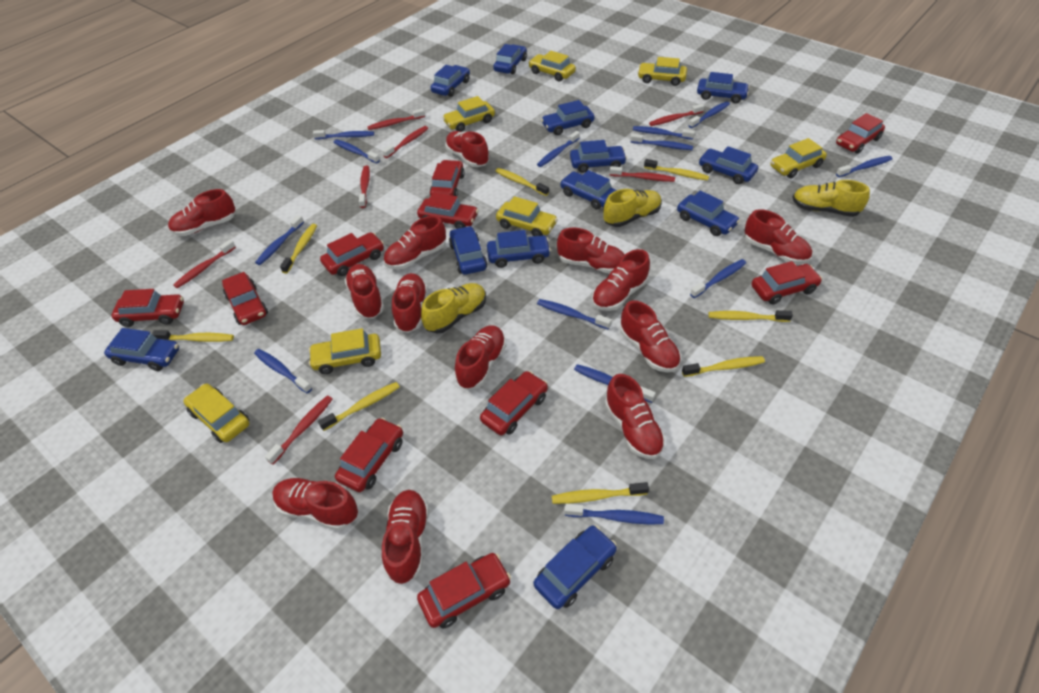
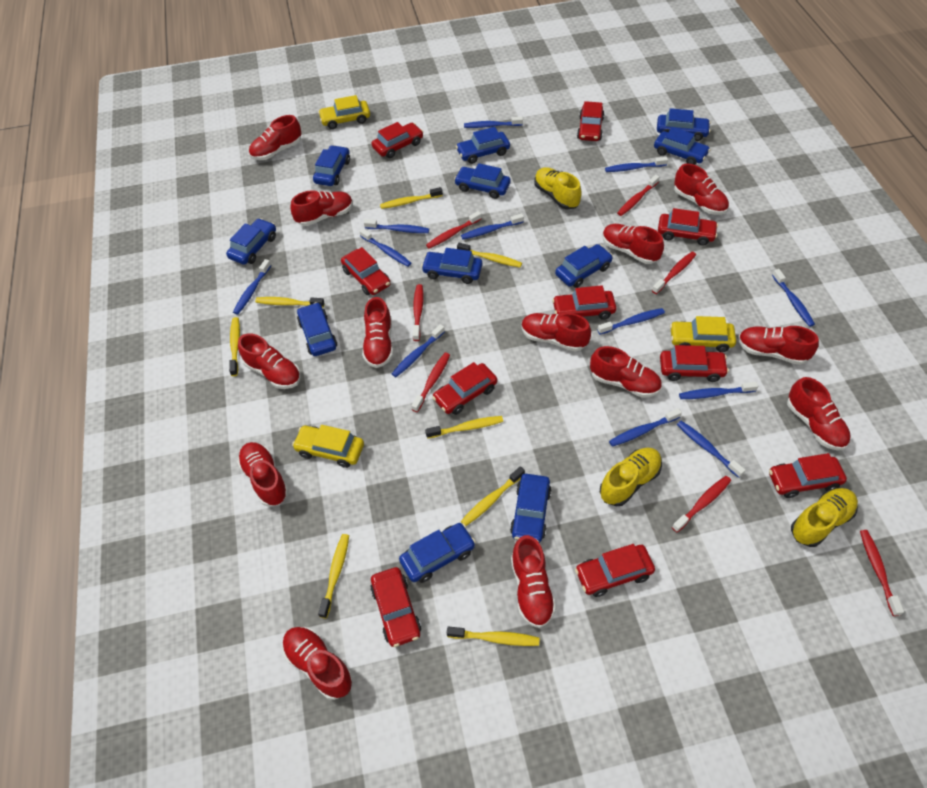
blue car: 12 -> 11
blue toothbrush: 13 -> 12
yellow car: 7 -> 3

